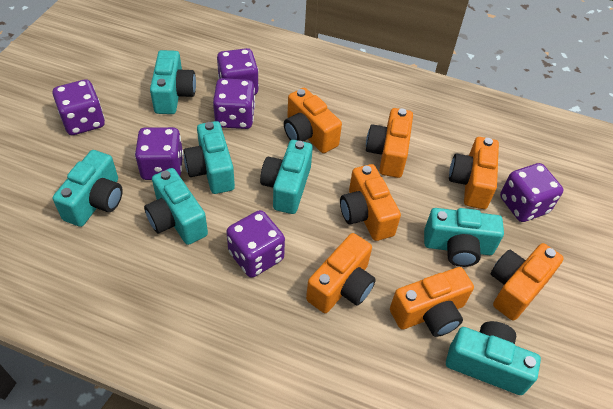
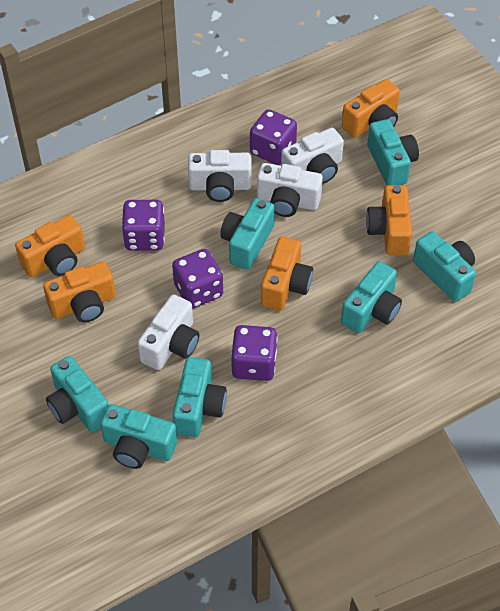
orange camera: 7 -> 5
purple dice: 6 -> 4
white camera: 0 -> 4

